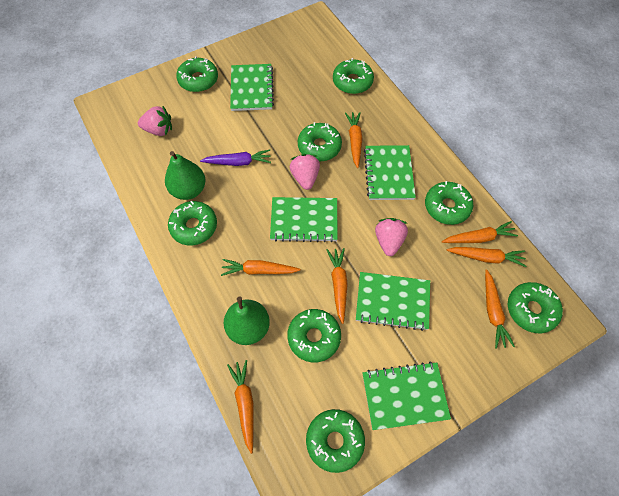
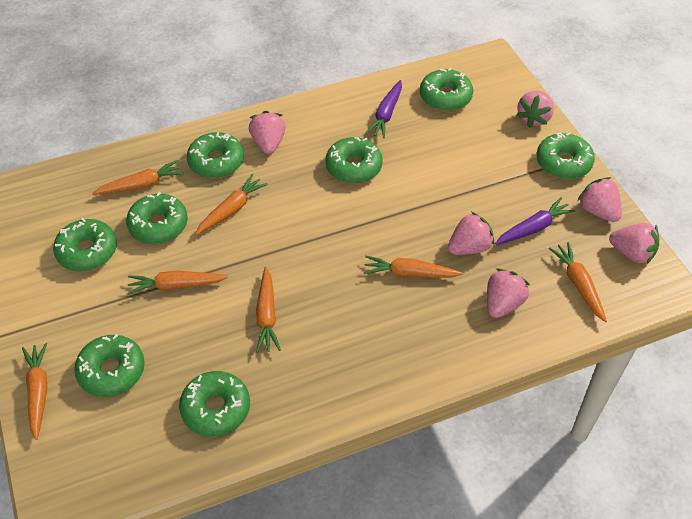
green notebook: 5 -> 0
green pear: 2 -> 0
pink strawberry: 3 -> 6
purple carrot: 1 -> 2

